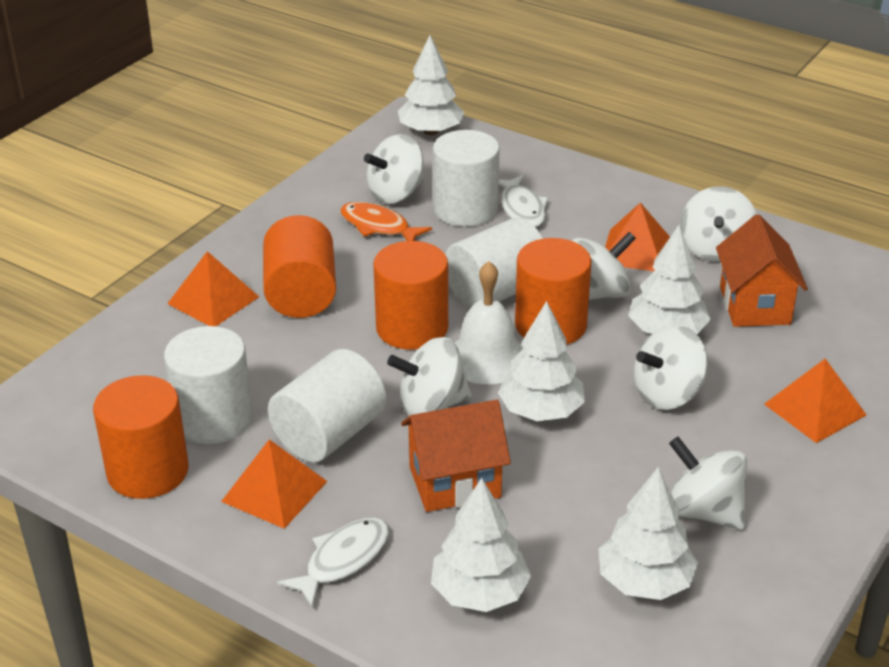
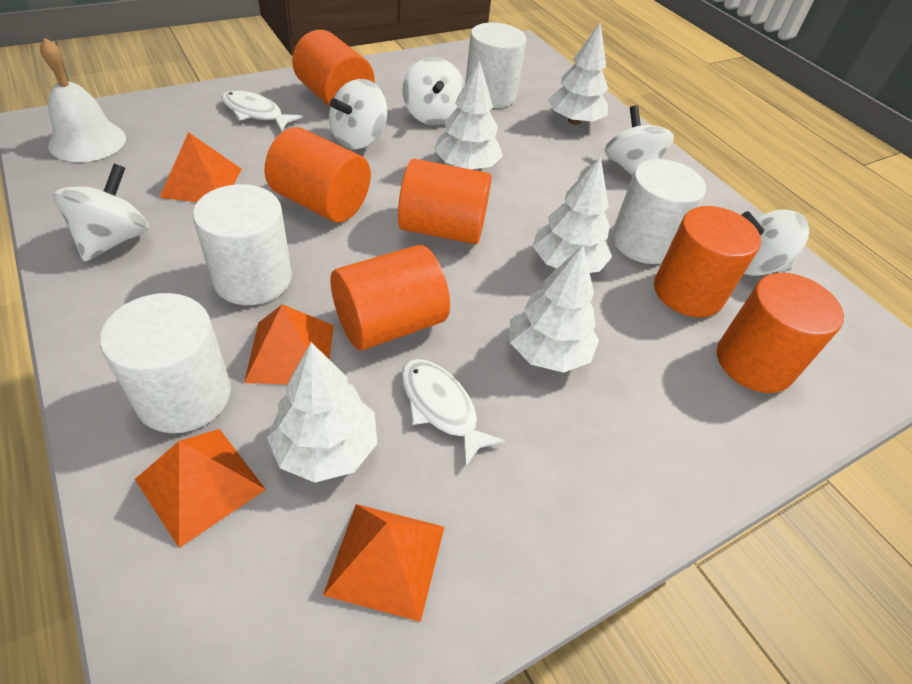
orange cylinder: 4 -> 6
orange fish: 1 -> 0
orange house: 2 -> 0
white spinning top: 6 -> 5

